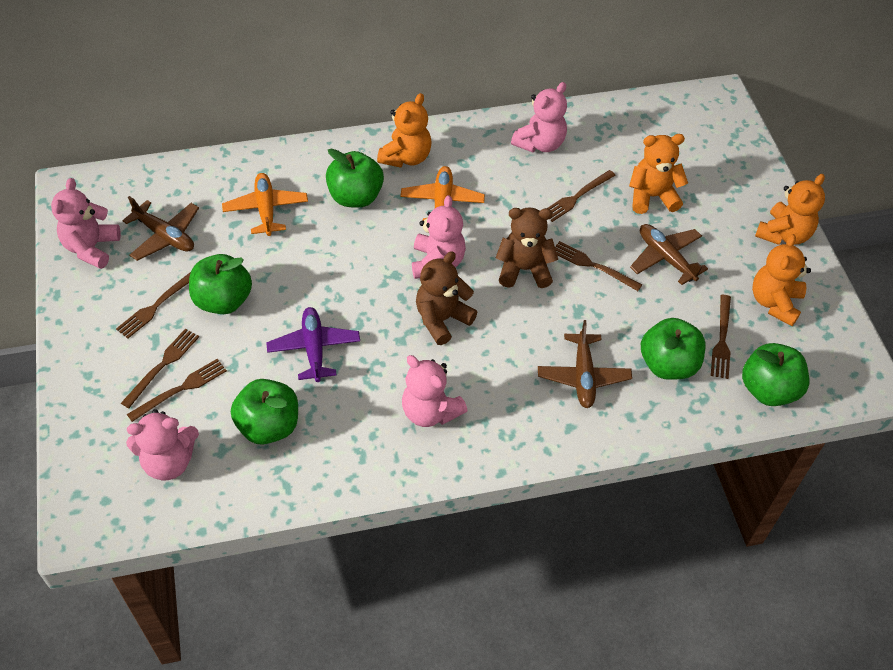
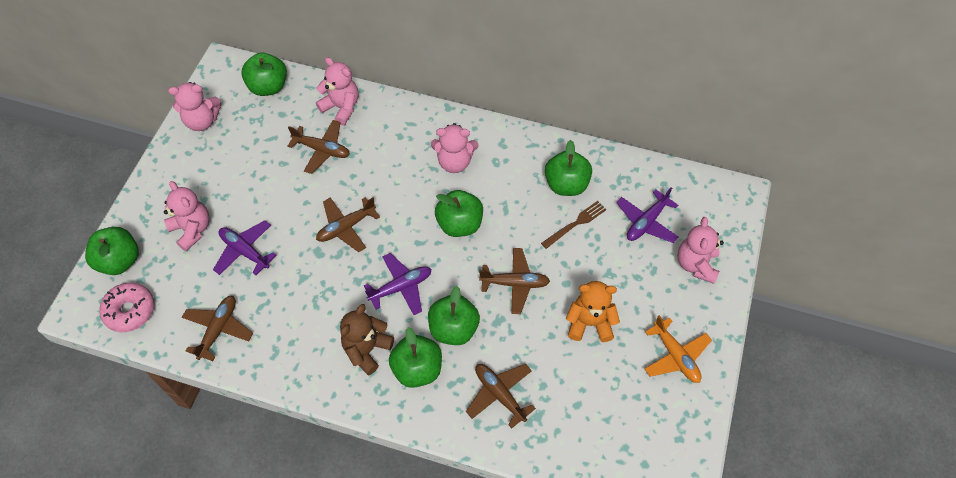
brown fork: 6 -> 1
brown plane: 3 -> 5
brown teddy bear: 2 -> 1
green apple: 5 -> 6
orange plane: 2 -> 1
orange teddy bear: 4 -> 1
pink donut: 0 -> 1
purple plane: 1 -> 3

